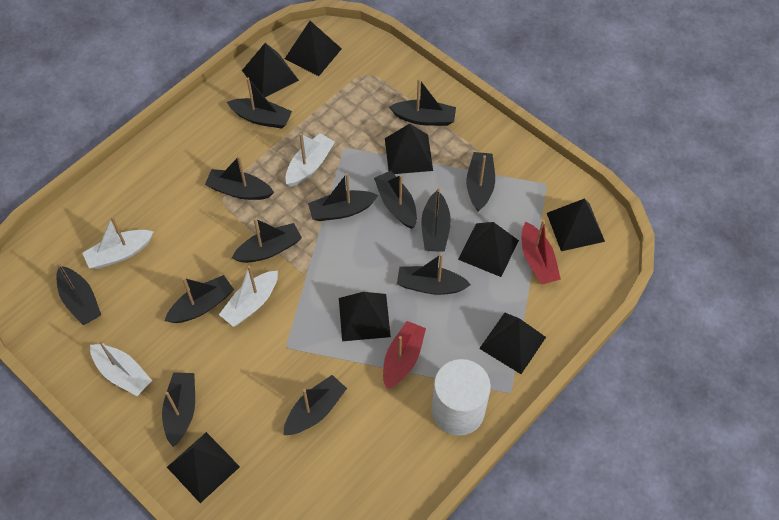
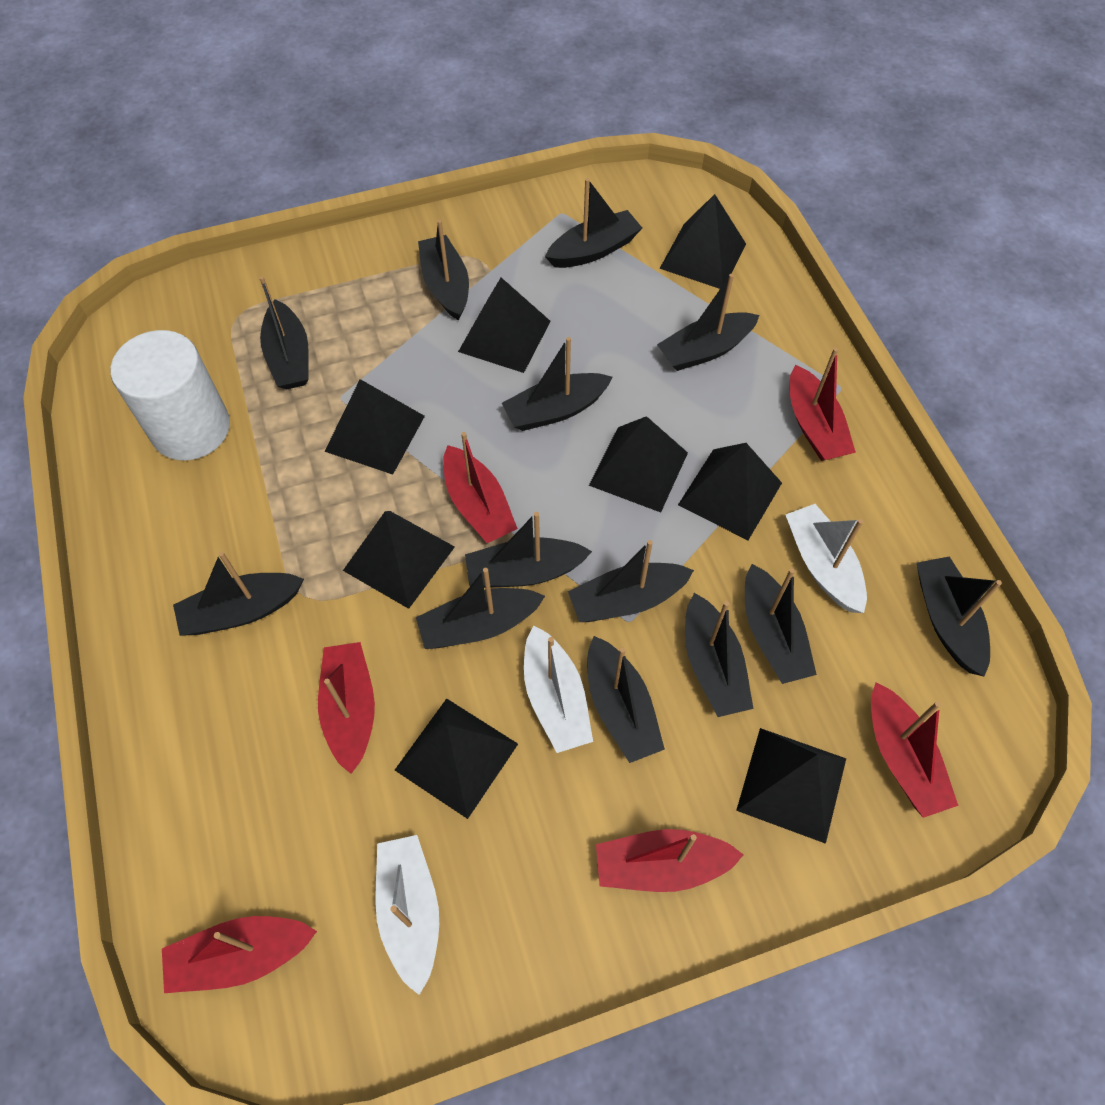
red boat: 2 -> 6
white boat: 4 -> 3

